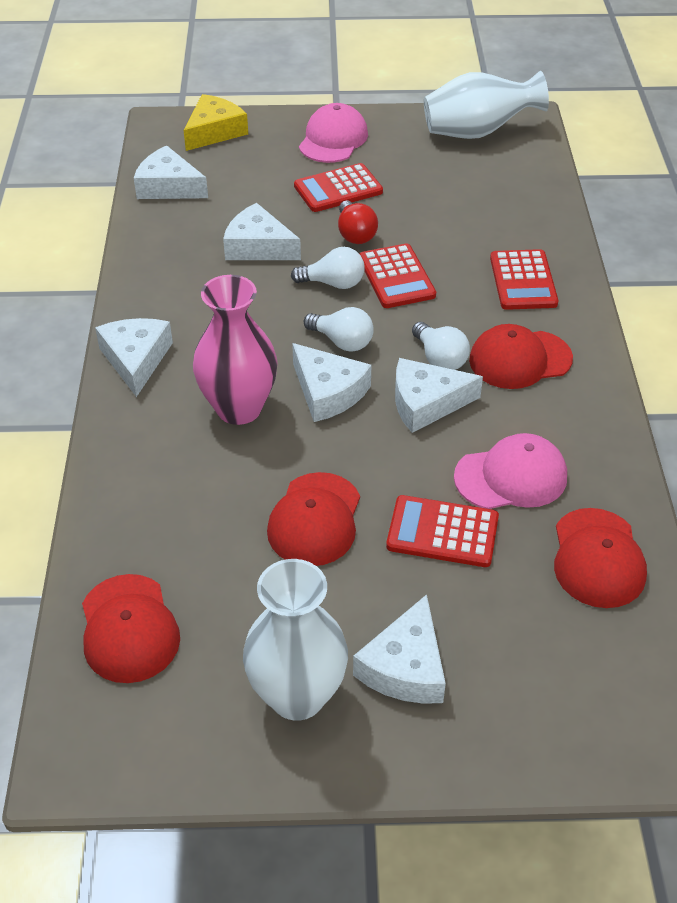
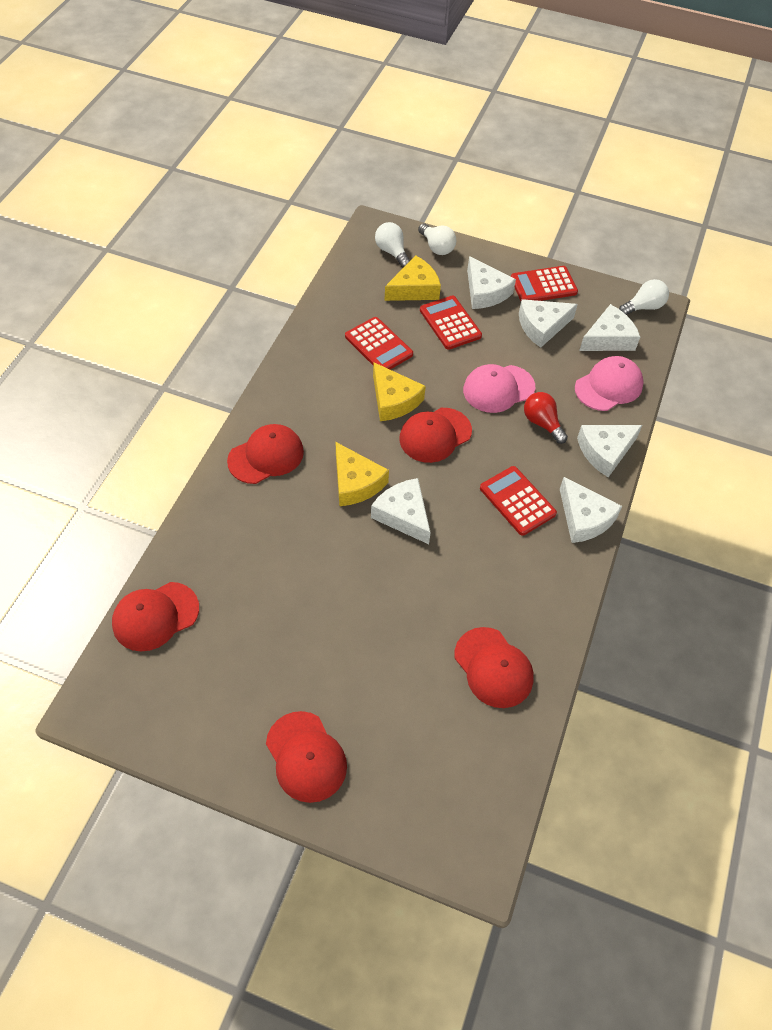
pink vase: 1 -> 0
red cap: 4 -> 5
white vase: 2 -> 0
yellow cheese: 1 -> 3

